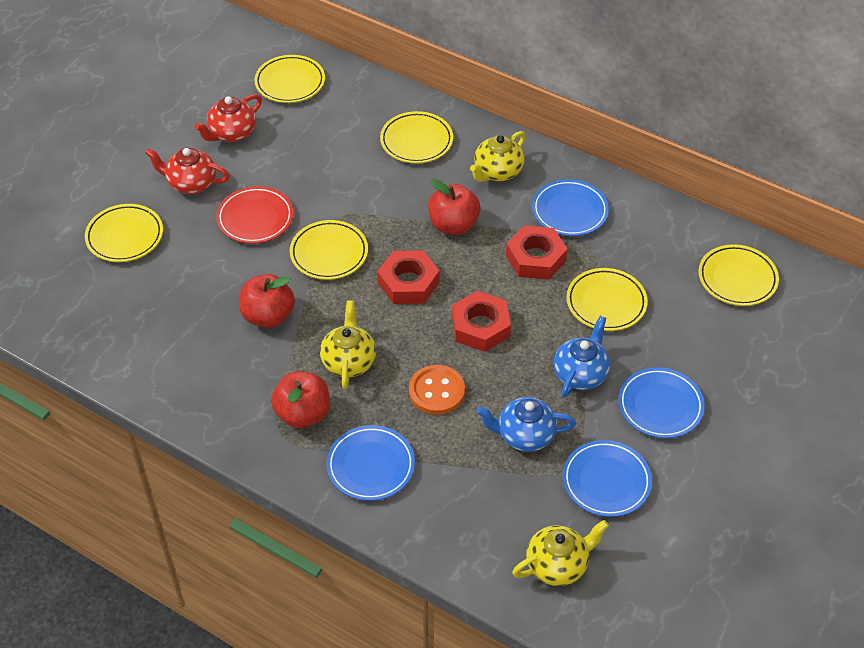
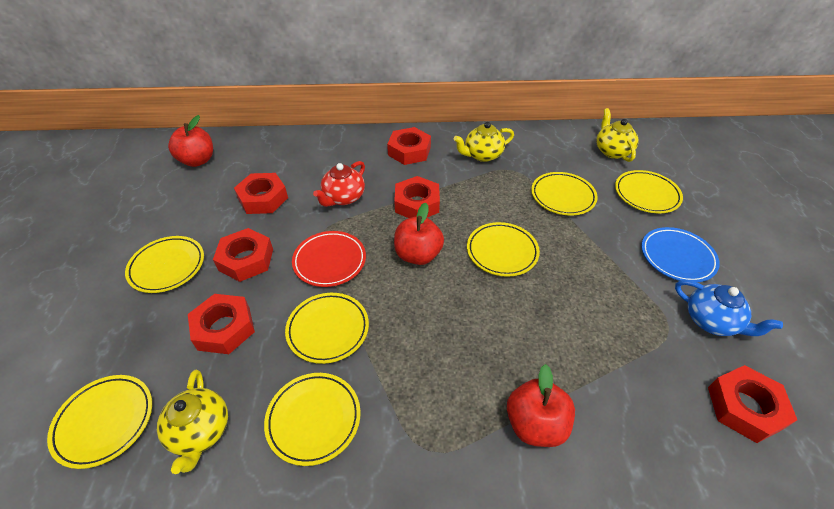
blue plate: 4 -> 1
blue teapot: 2 -> 1
orange button: 1 -> 0
red nut: 3 -> 6
red teapot: 2 -> 1
yellow plate: 6 -> 7

